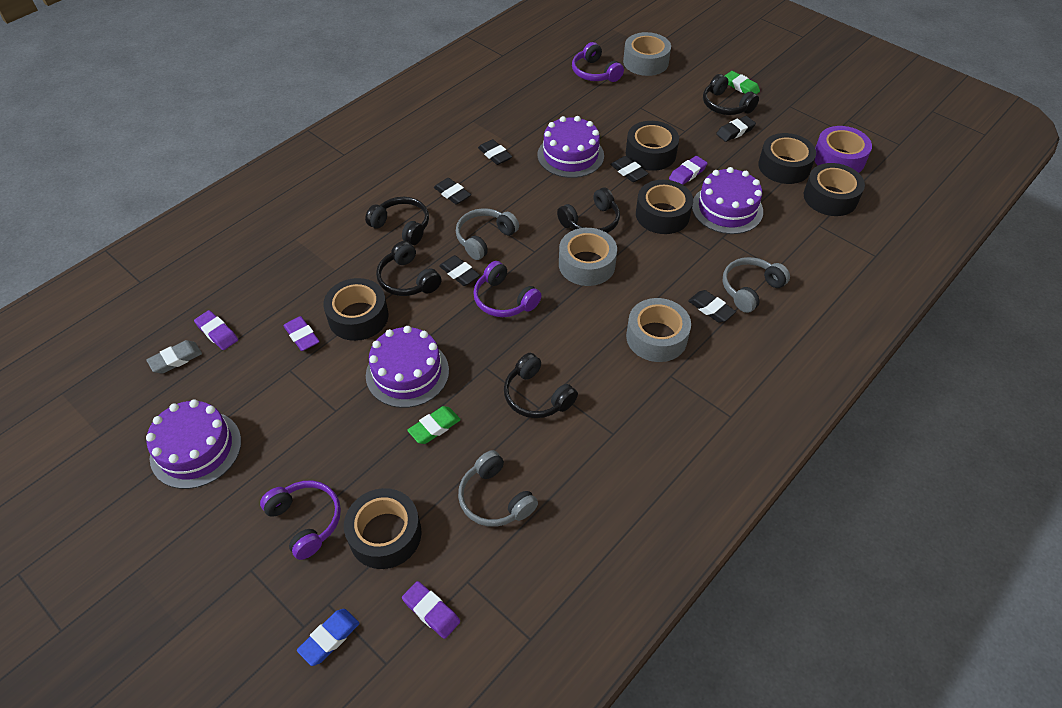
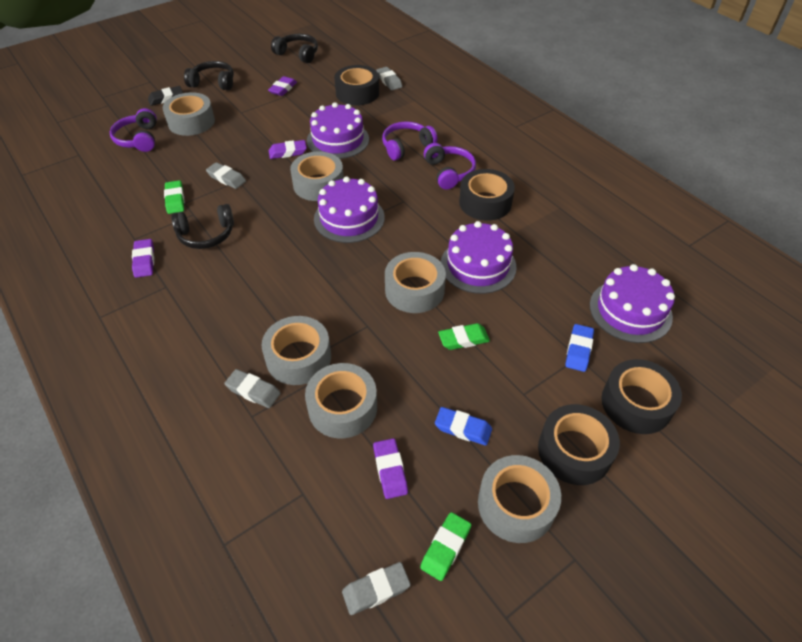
black eraser: 6 -> 1
black headphones: 5 -> 3
black tape: 6 -> 4
blue eraser: 1 -> 2
green eraser: 2 -> 3
grey eraser: 1 -> 4
grey headphones: 3 -> 0
grey tape: 3 -> 6
purple tape: 1 -> 0

